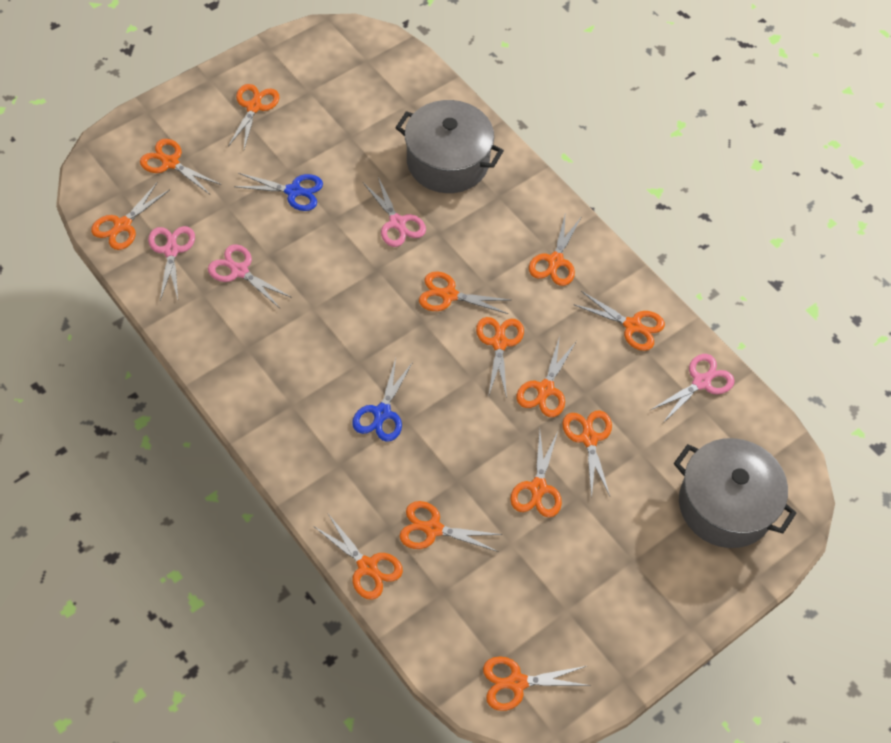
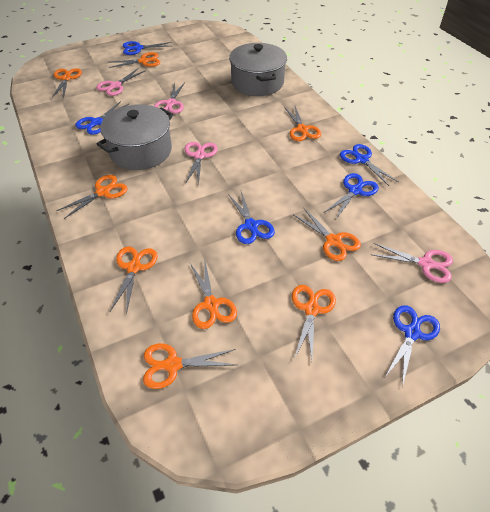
blue scissors: 2 -> 6
orange scissors: 13 -> 9

